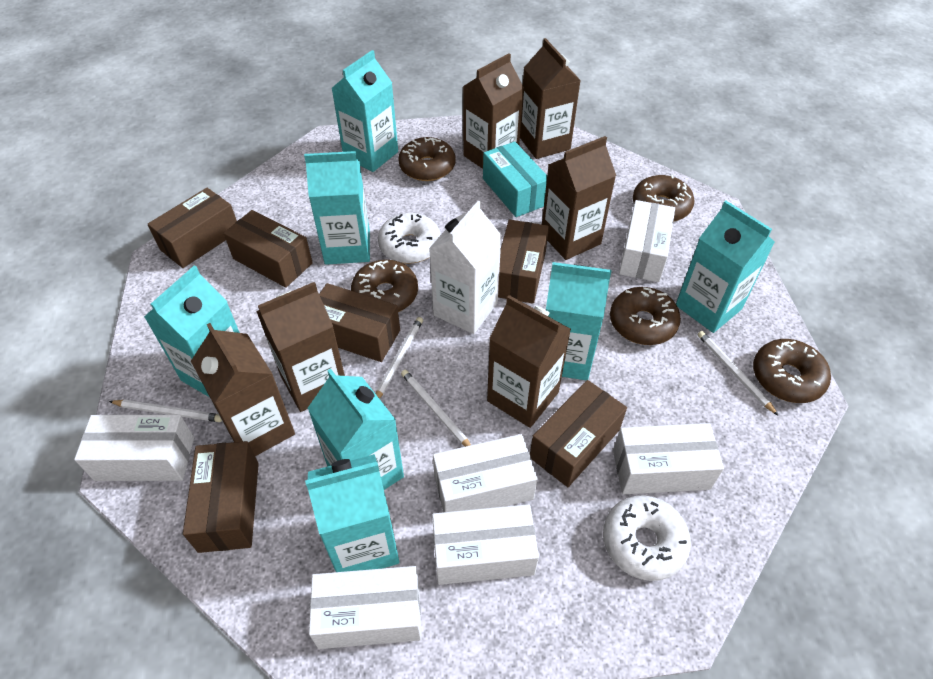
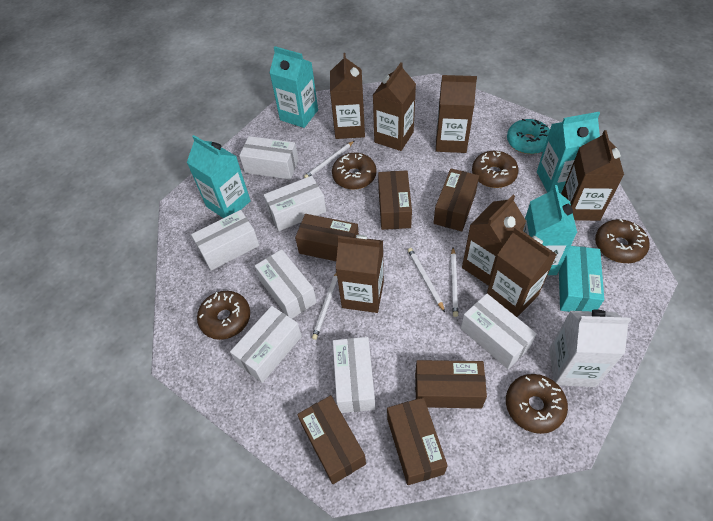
brown carton: 6 -> 7
turquoise carton: 7 -> 4
turquoise donut: 0 -> 1
white box: 6 -> 7
white donut: 2 -> 0

